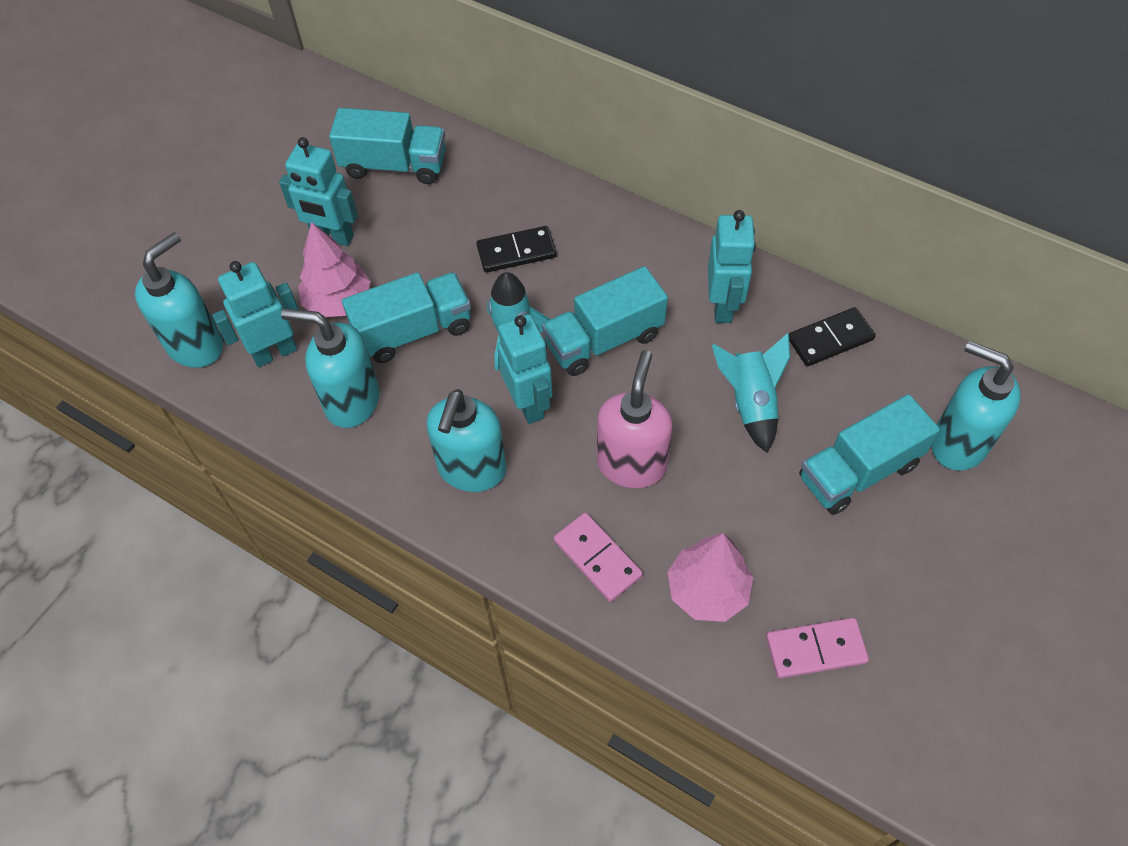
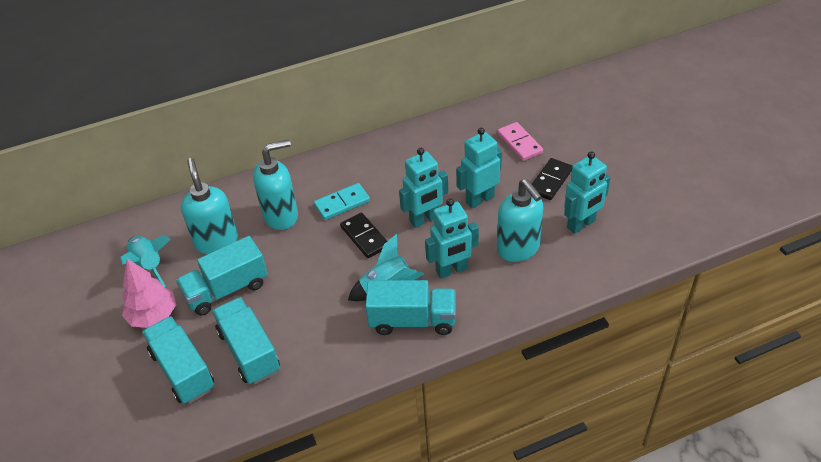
pink domino: 2 -> 1
pink soap dispenser: 1 -> 0
pink tree: 2 -> 1
turquoise domino: 0 -> 1
turquoise soap dispenser: 4 -> 3

